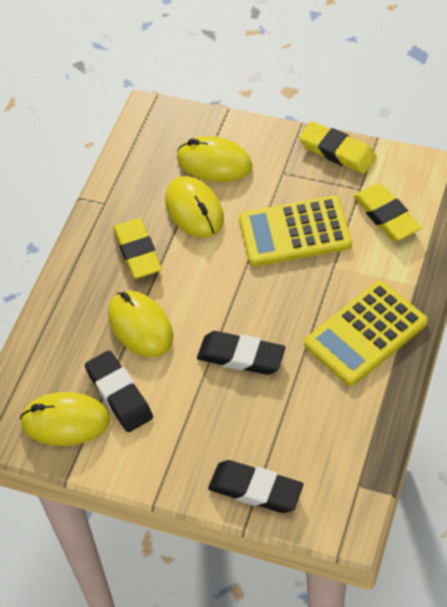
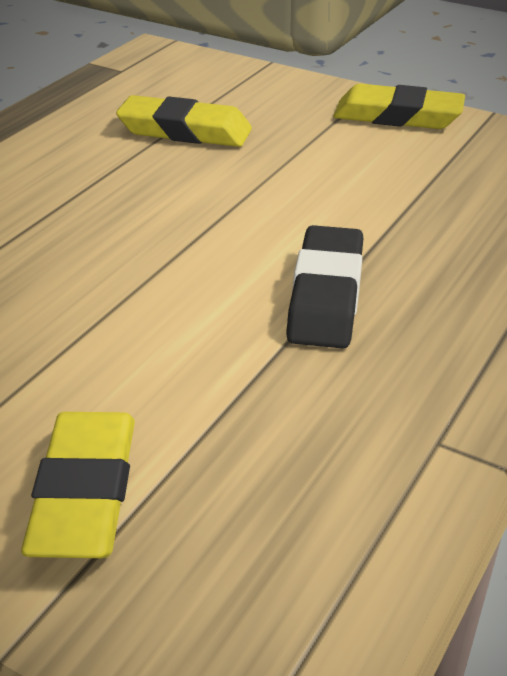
black eraser: 3 -> 1
yellow calculator: 2 -> 0
yellow mouse: 4 -> 0

